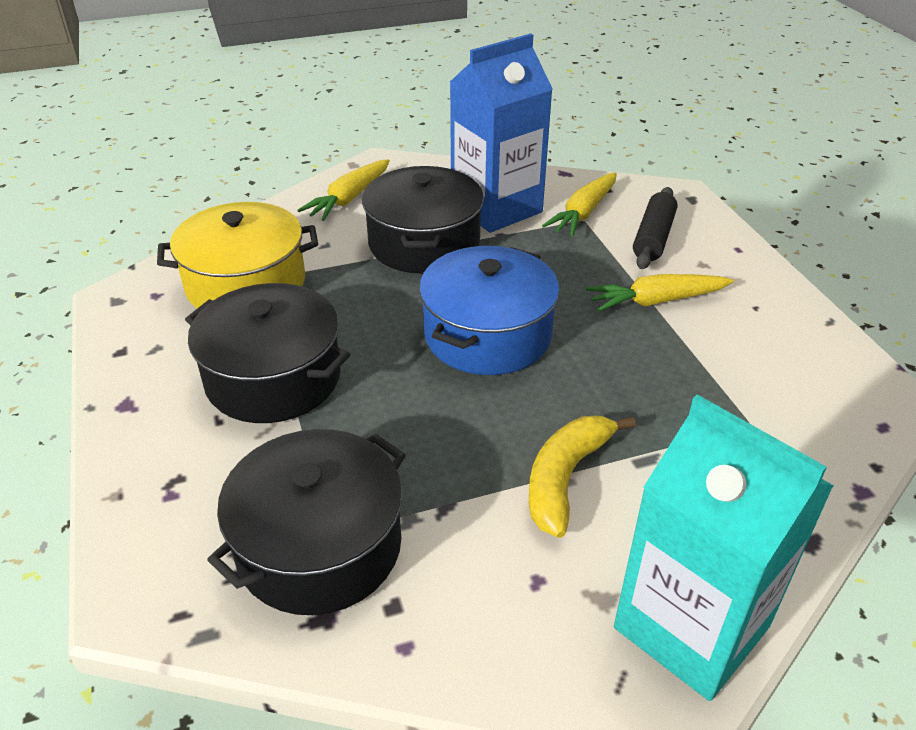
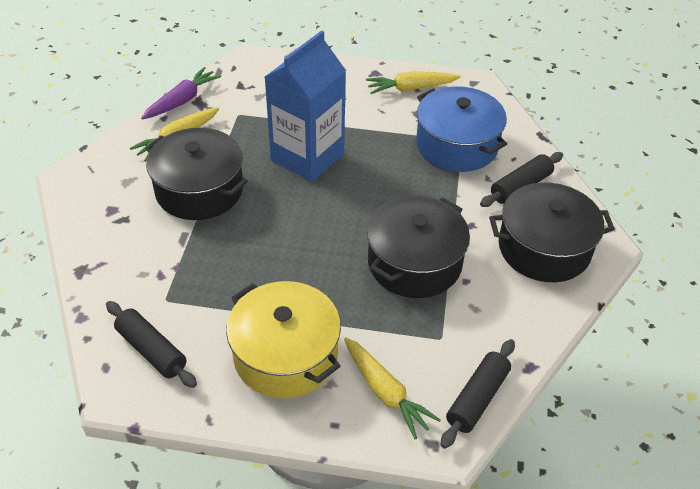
black rolling pin: 1 -> 3
purple carrot: 0 -> 1
turquoise carton: 1 -> 0
yellow banana: 1 -> 0

